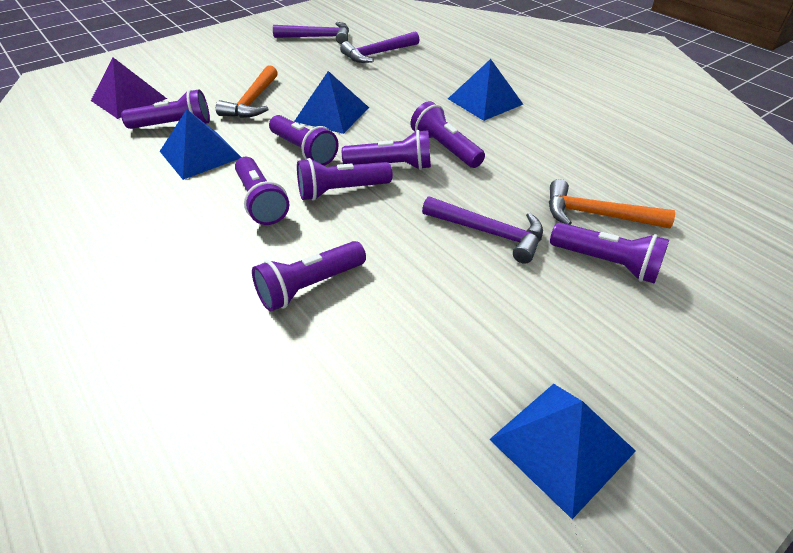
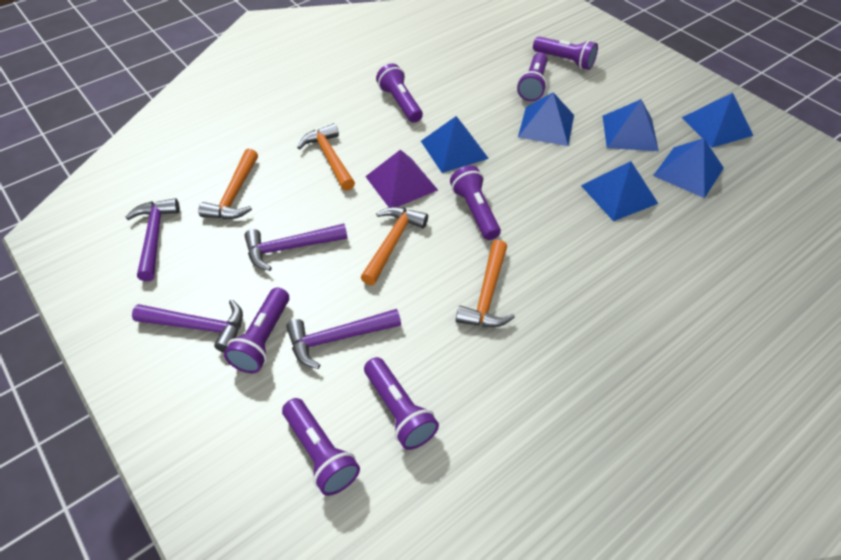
blue pyramid: 4 -> 6
orange hammer: 2 -> 4
purple flashlight: 8 -> 7
purple hammer: 3 -> 4

